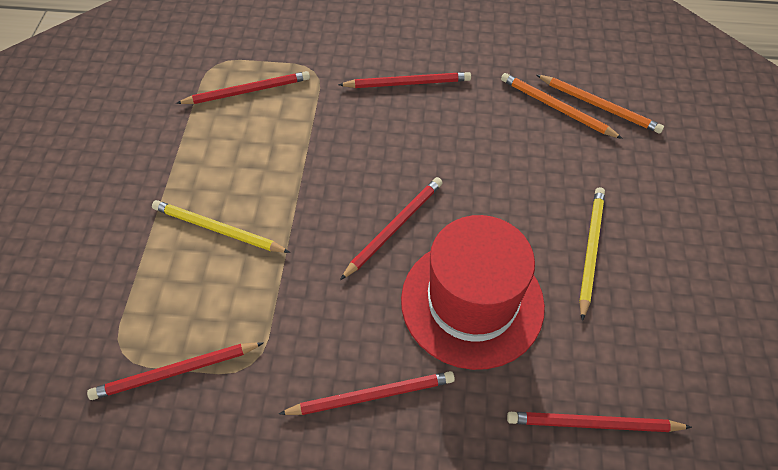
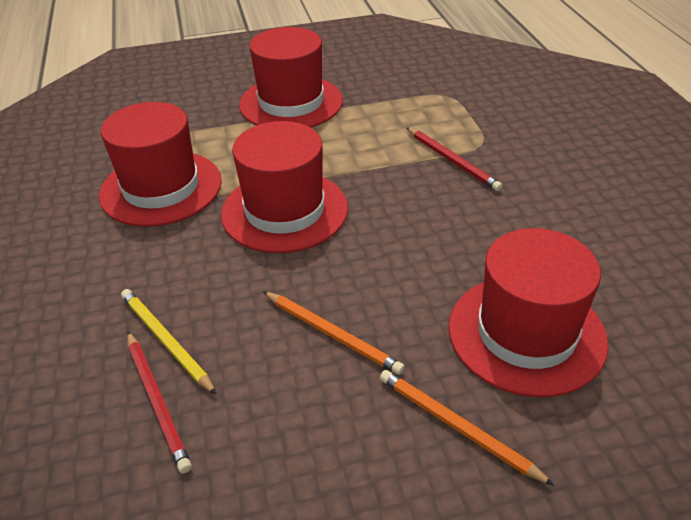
red hat: 1 -> 4
red pencil: 6 -> 2
yellow pencil: 2 -> 1

